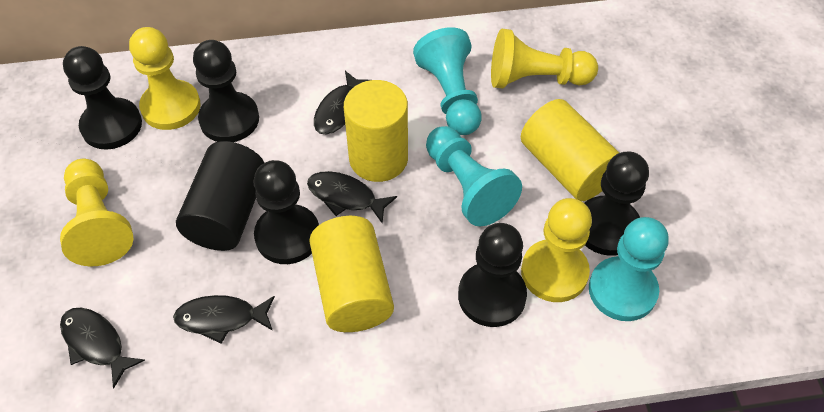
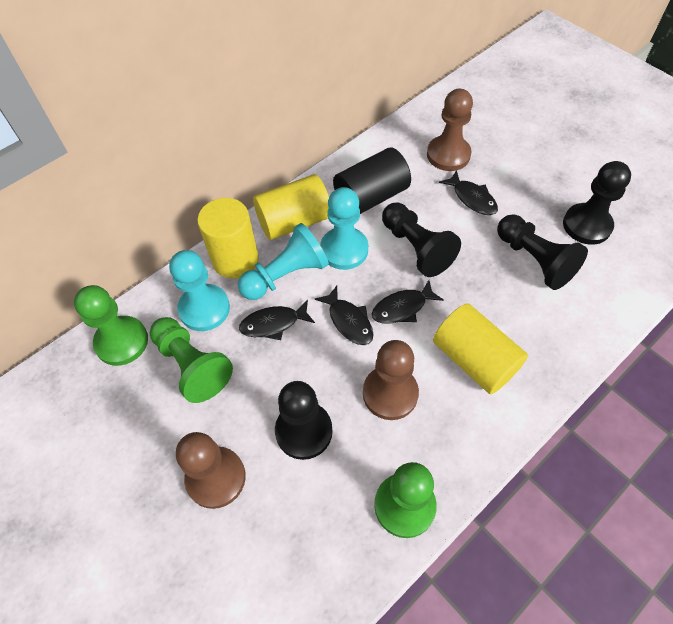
black pawn: 5 -> 4
brown pawn: 0 -> 3
green pawn: 0 -> 3
yellow pawn: 4 -> 0

